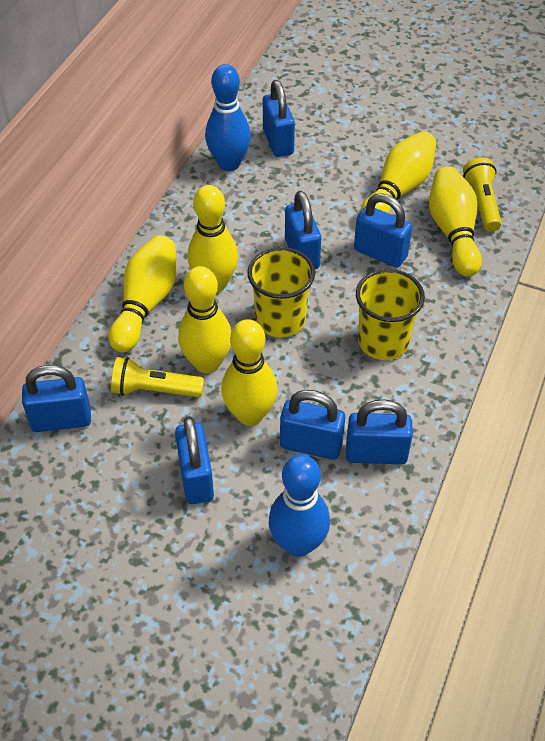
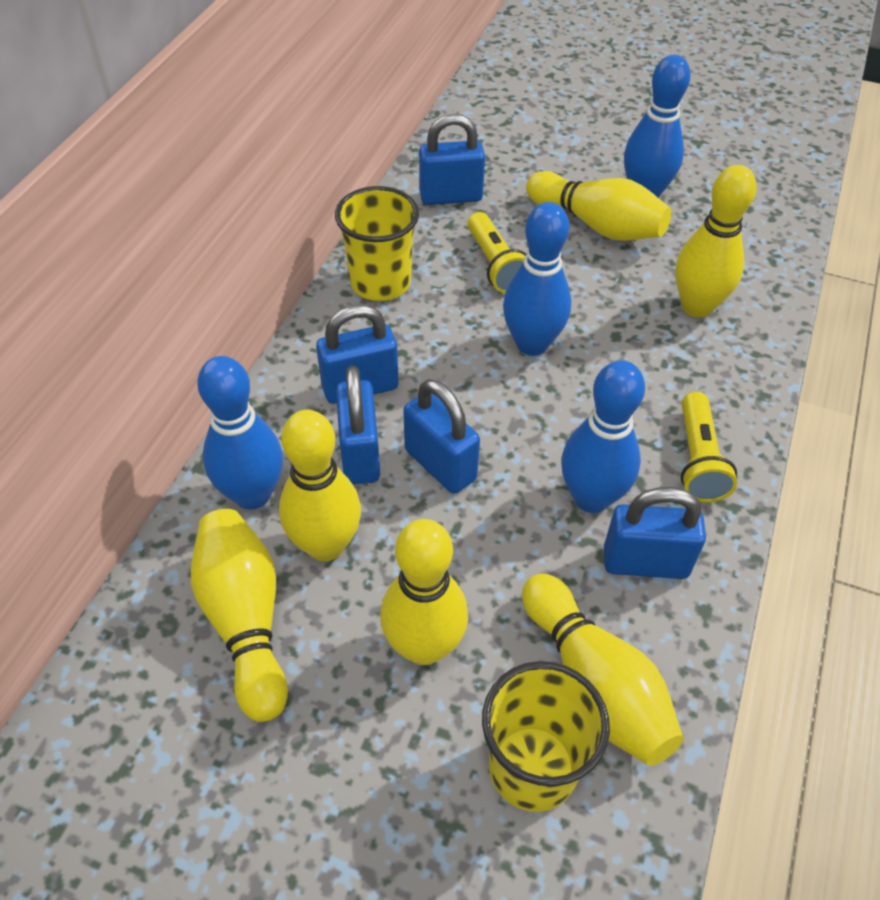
blue bowling pin: 2 -> 4
blue padlock: 7 -> 5

